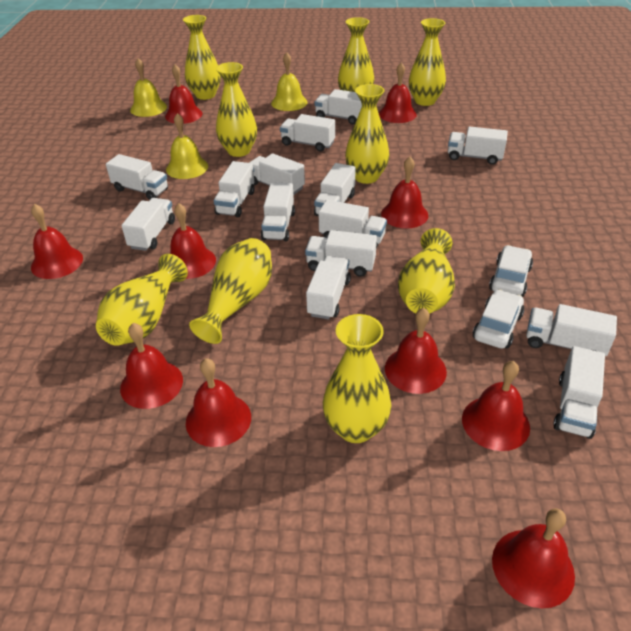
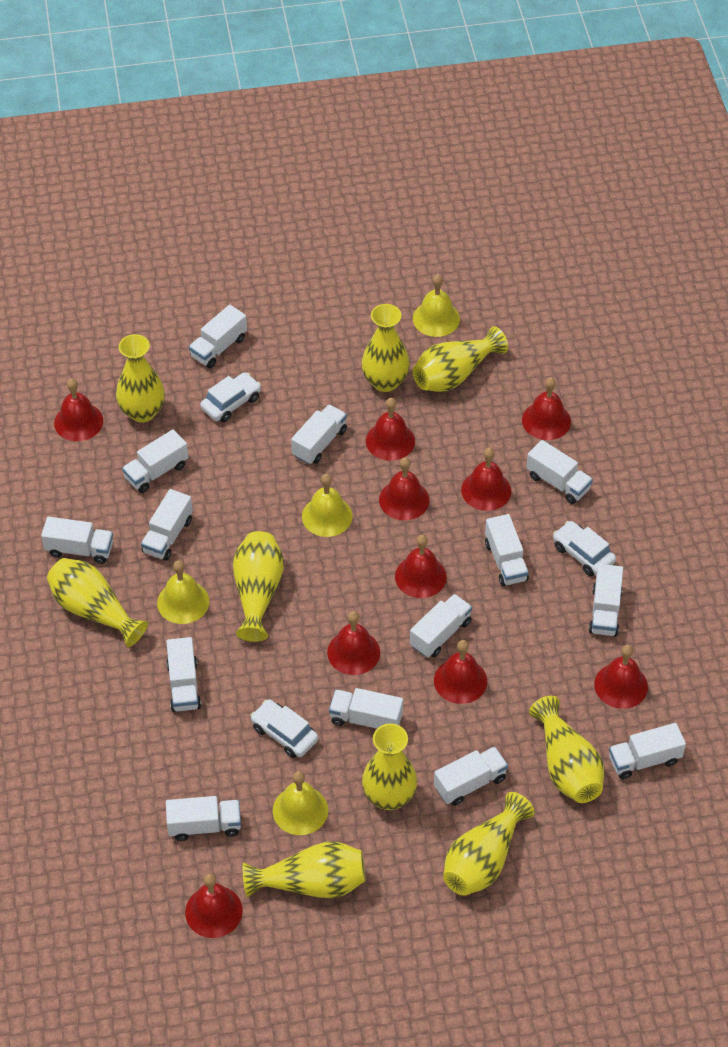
white car: 2 -> 3
yellow bell: 3 -> 4

